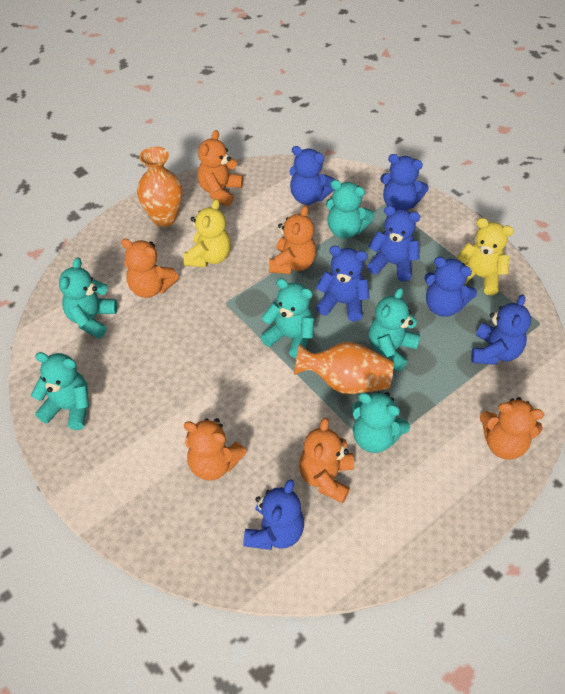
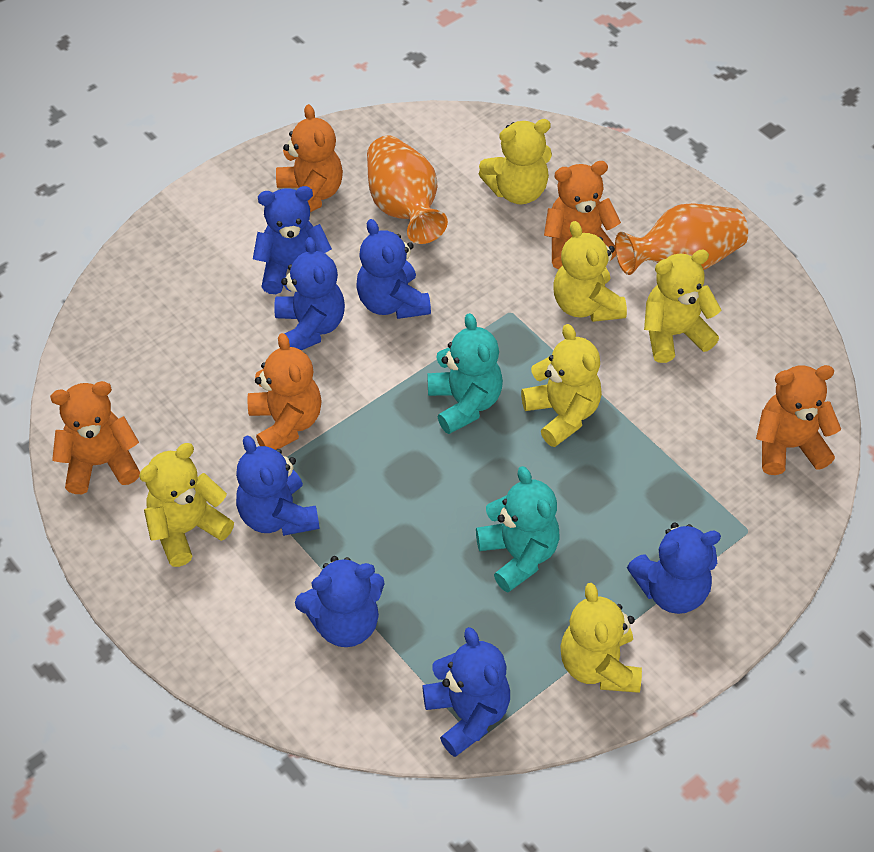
orange teddy bear: 6 -> 5
turquoise teddy bear: 6 -> 2
yellow teddy bear: 2 -> 6

